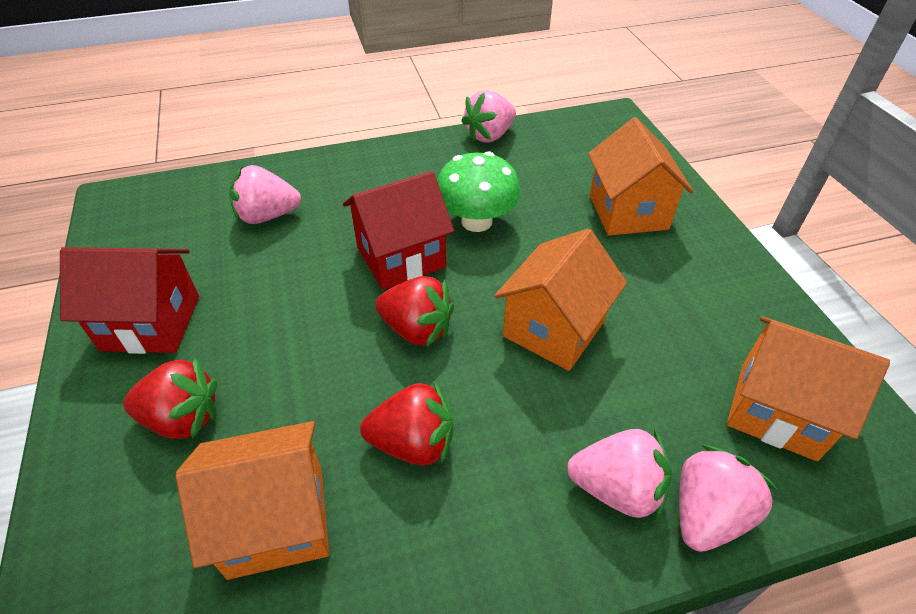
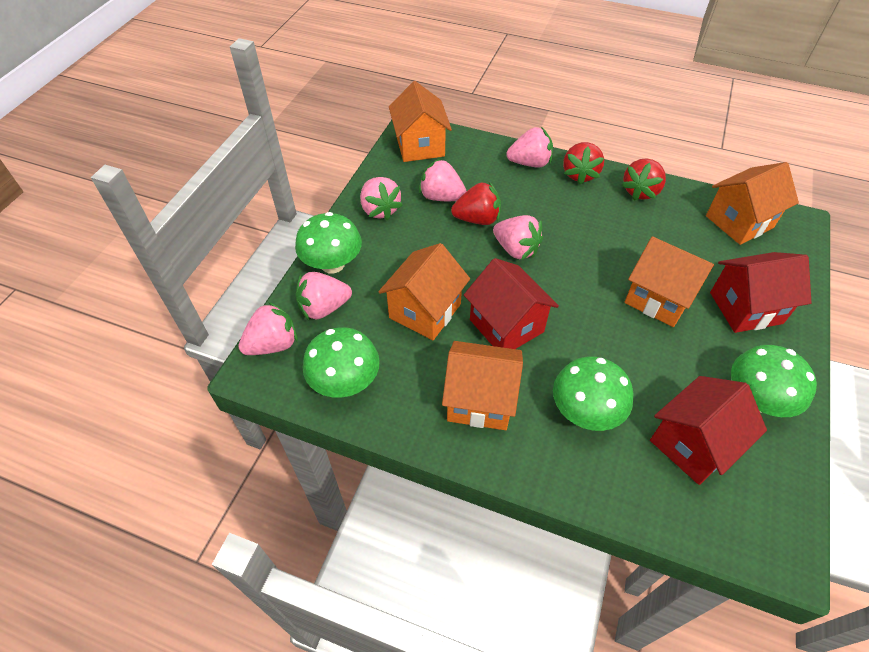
green mushroom: 1 -> 4
orange house: 4 -> 5
pink strawberry: 4 -> 6
red house: 2 -> 3

